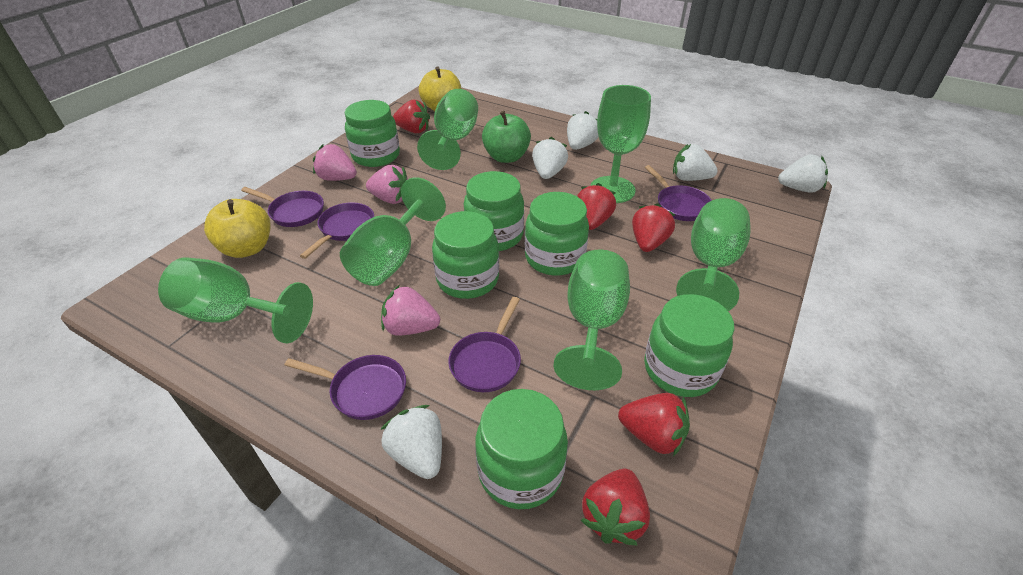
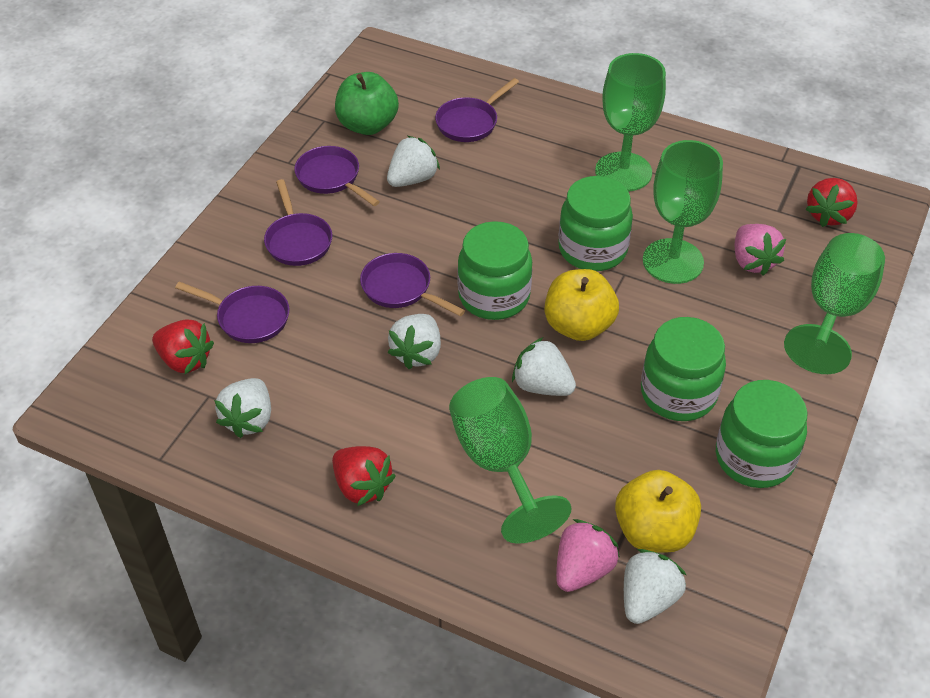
green goblet: 6 -> 4
green jar: 6 -> 4
pink strawberry: 3 -> 2
red strawberry: 5 -> 3

